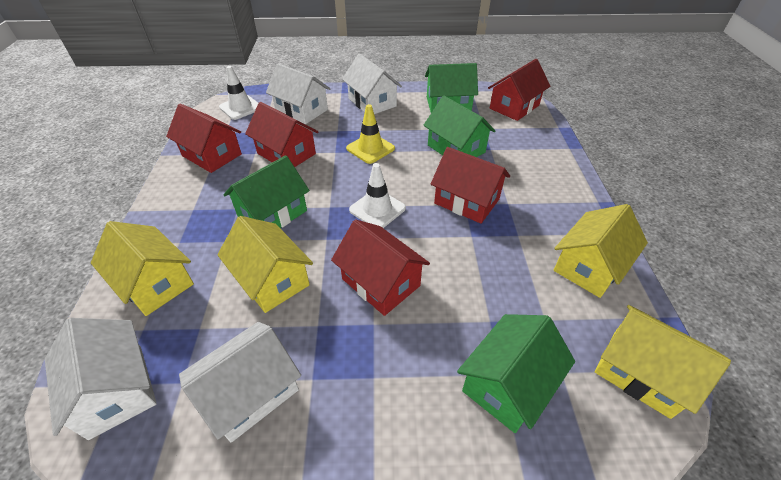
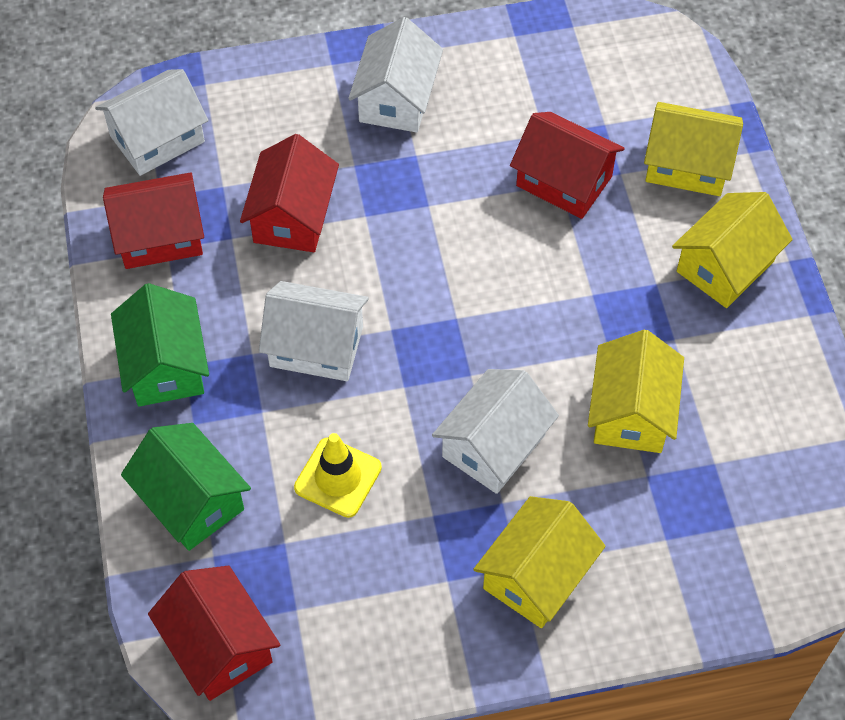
green house: 4 -> 2
red house: 5 -> 4
white traffic cone: 2 -> 0

